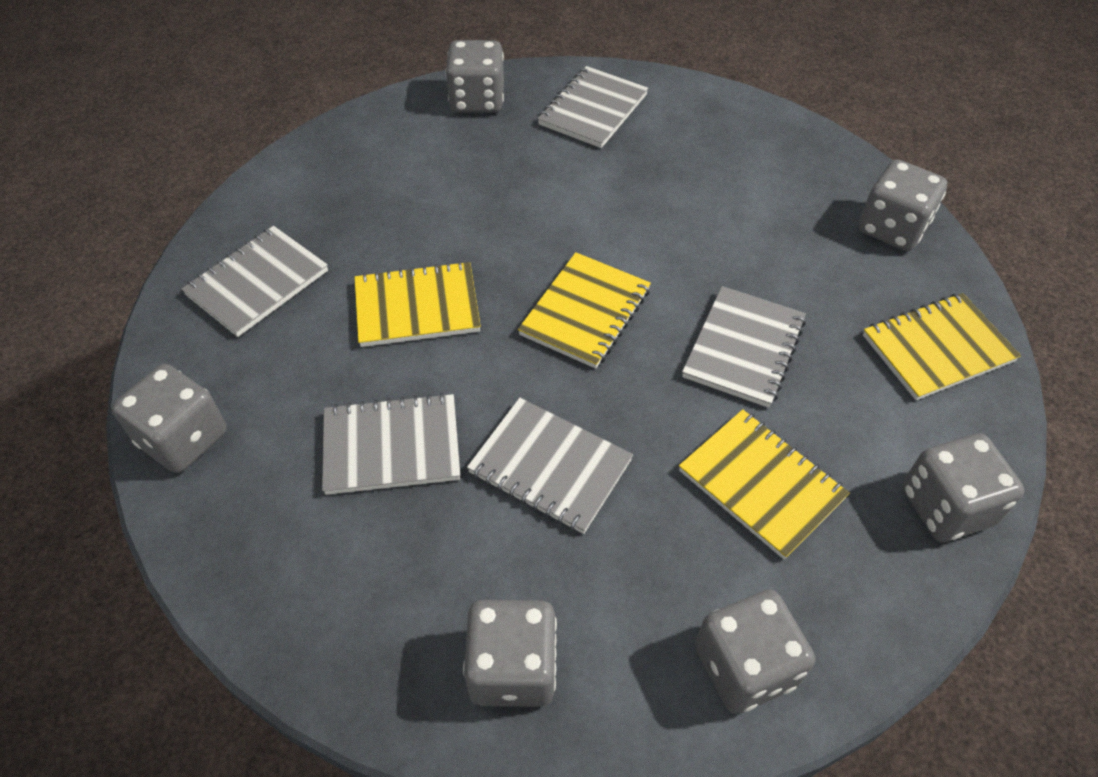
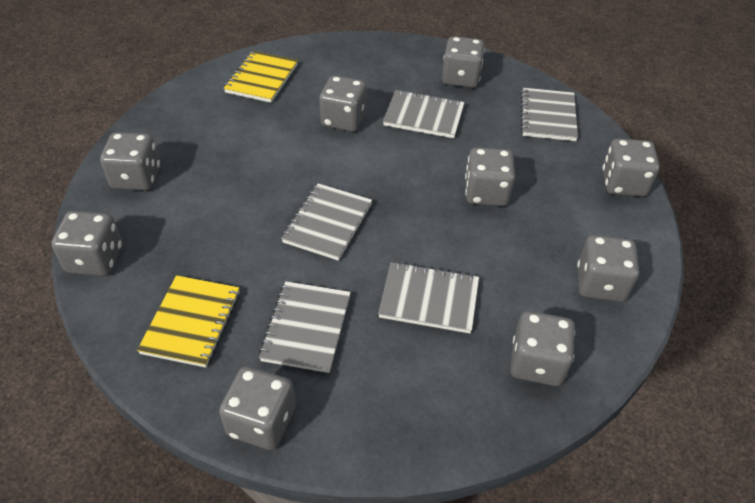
grey dice: 6 -> 9
yellow notebook: 4 -> 2

